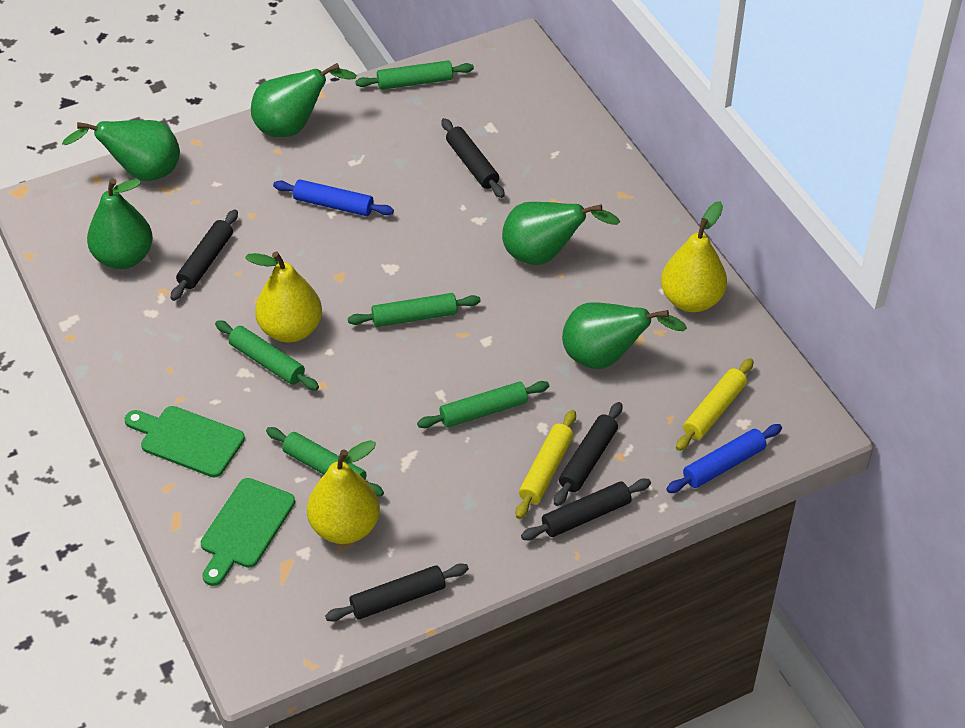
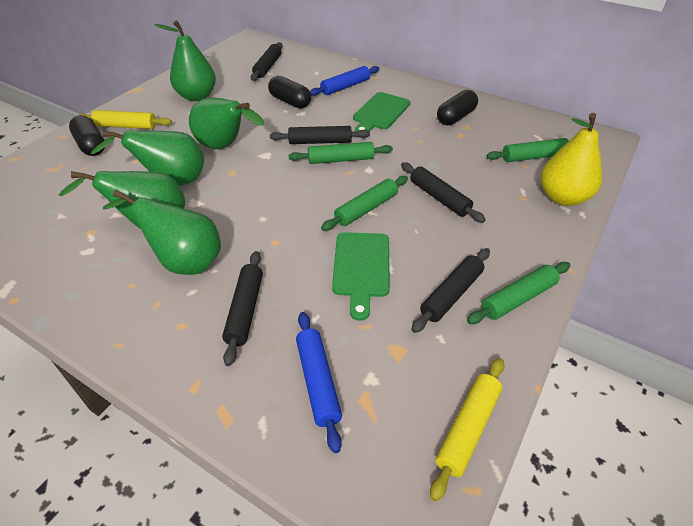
black capsule: 0 -> 3
green rolling pin: 5 -> 4
yellow pear: 3 -> 1

